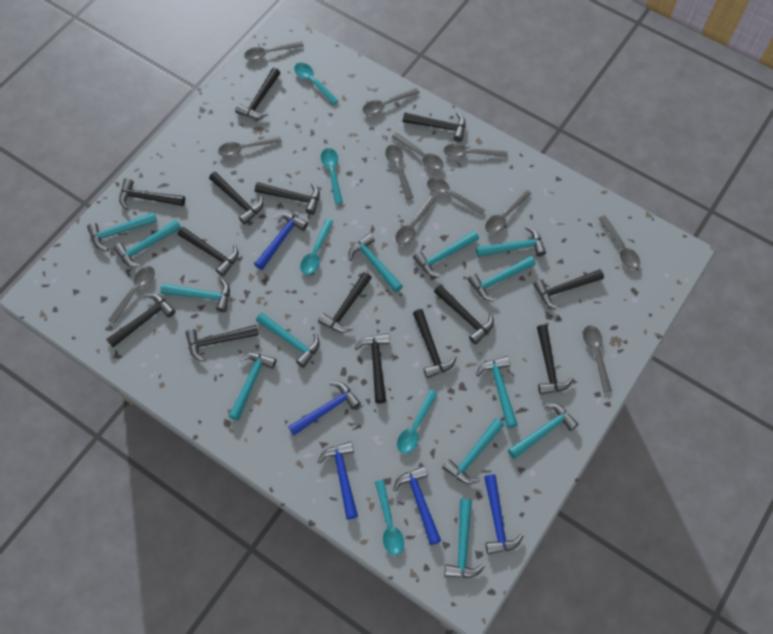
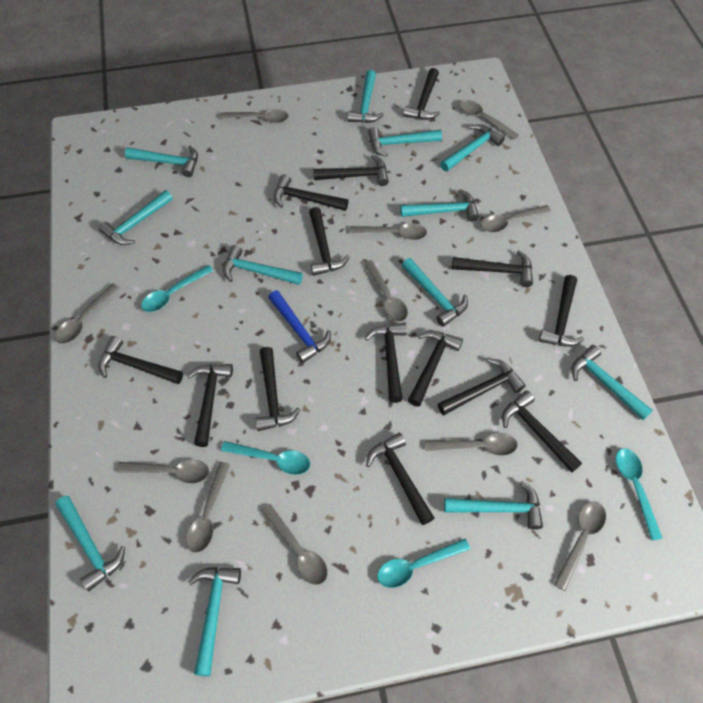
blue hammer: 5 -> 1
grey spoon: 12 -> 11
turquoise hammer: 13 -> 12
turquoise spoon: 5 -> 4

